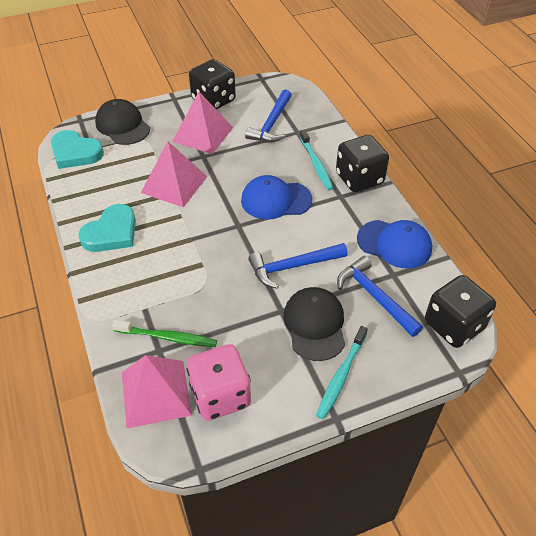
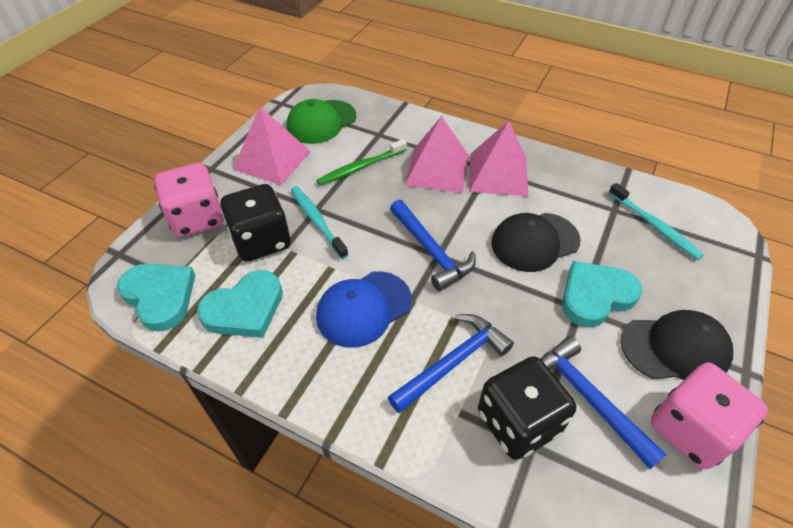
black dice: 3 -> 2
blue cap: 2 -> 1
green cap: 0 -> 1
pink dice: 1 -> 2
turquoise heart: 2 -> 3

